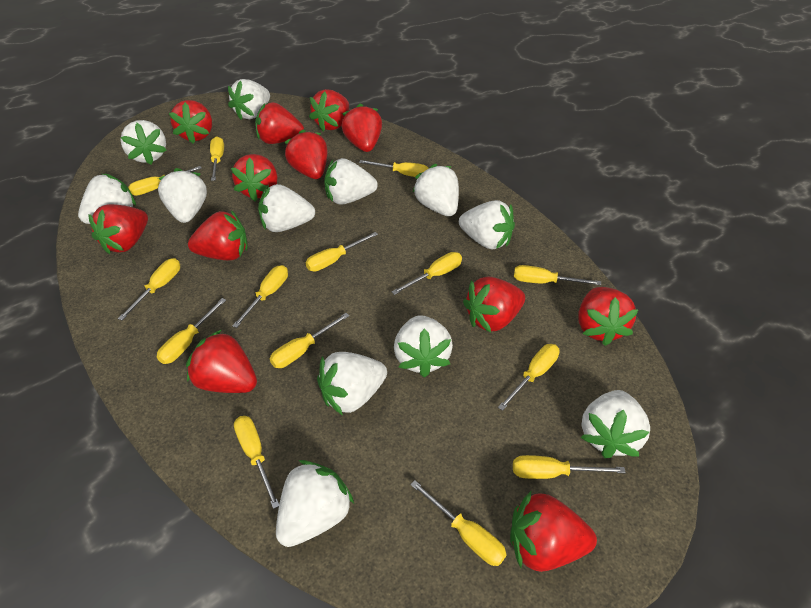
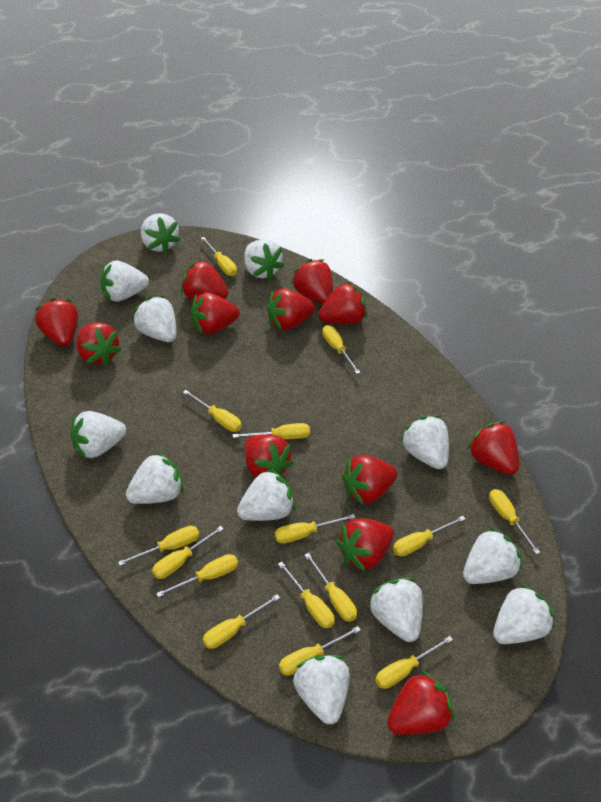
yellow screwdriver: 14 -> 15

